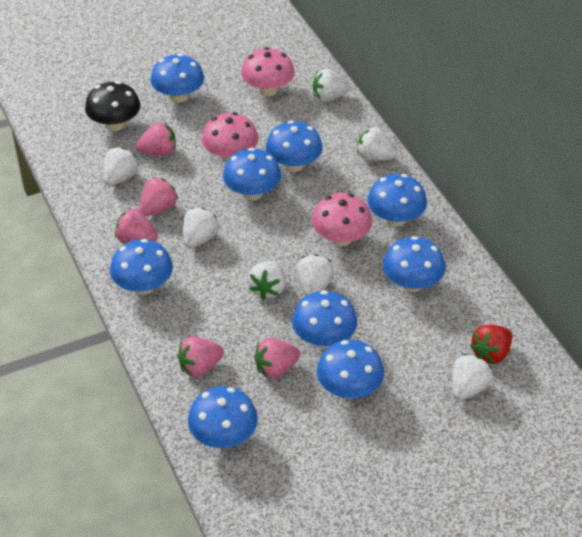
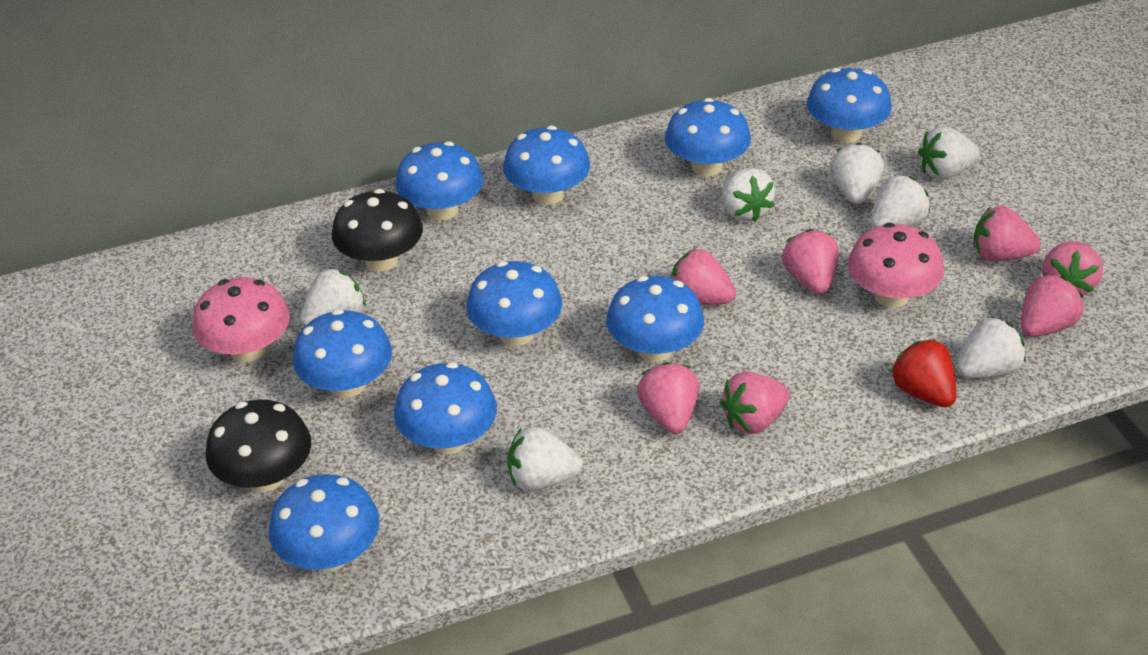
black mushroom: 1 -> 2
pink mushroom: 3 -> 2
pink strawberry: 5 -> 7

